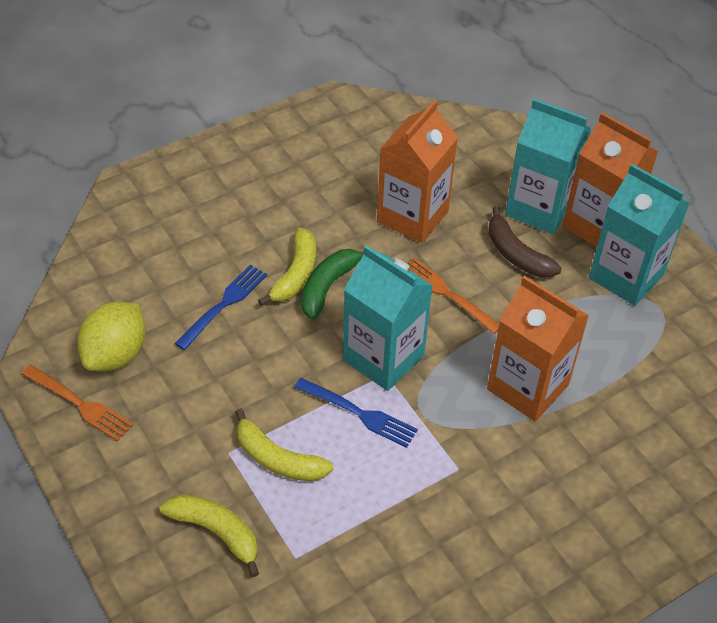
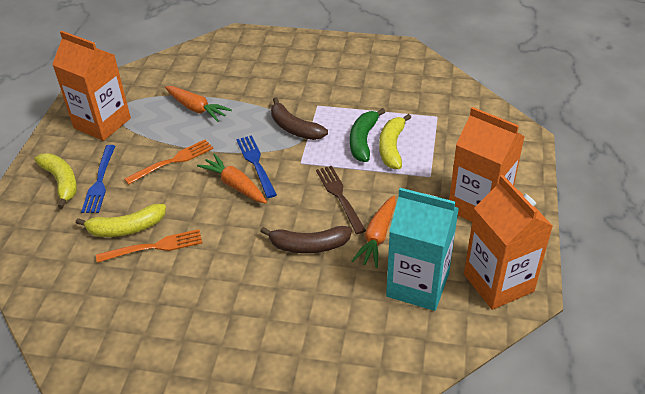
brown banana: 1 -> 2
brown fork: 0 -> 1
orange carrot: 0 -> 3
turquoise carton: 3 -> 1
yellow lemon: 1 -> 0

